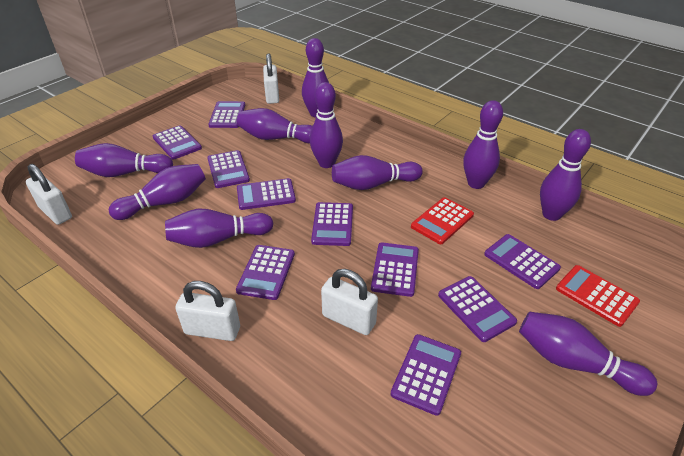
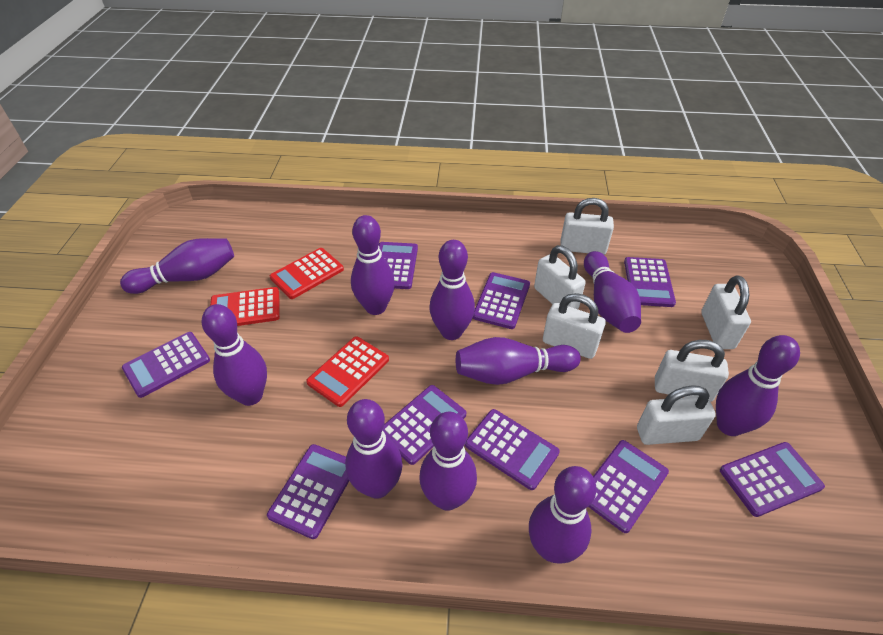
purple calculator: 10 -> 9
red calculator: 2 -> 3
white padlock: 4 -> 6

